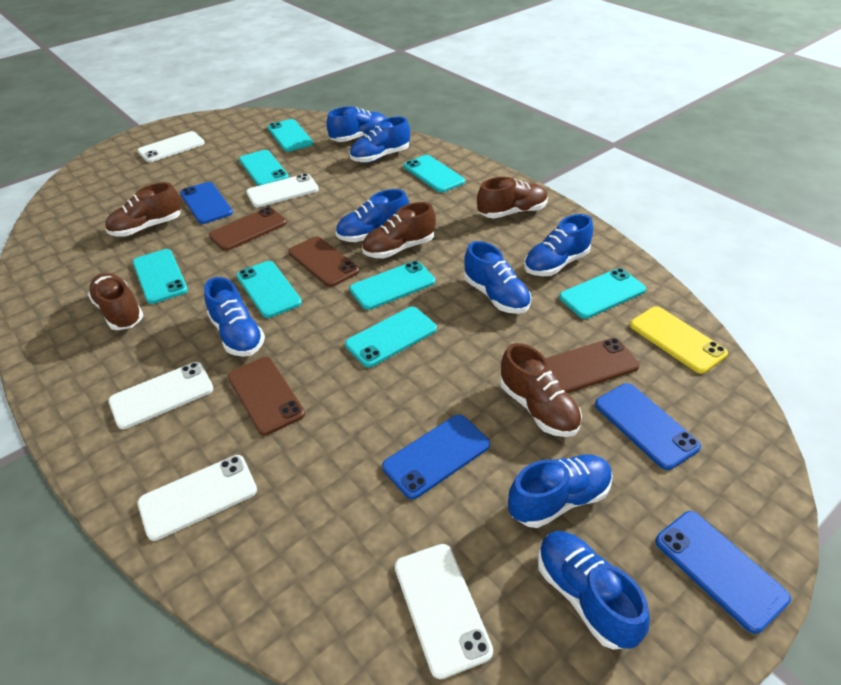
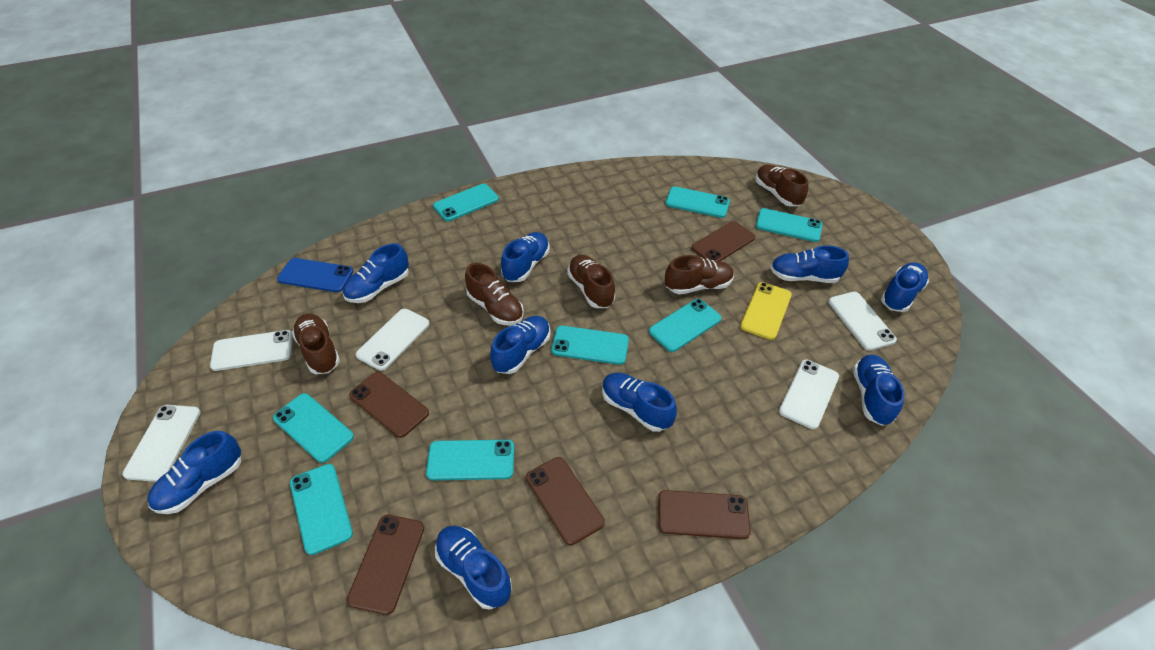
blue phone: 4 -> 1
blue shoe: 8 -> 9
brown phone: 4 -> 5

